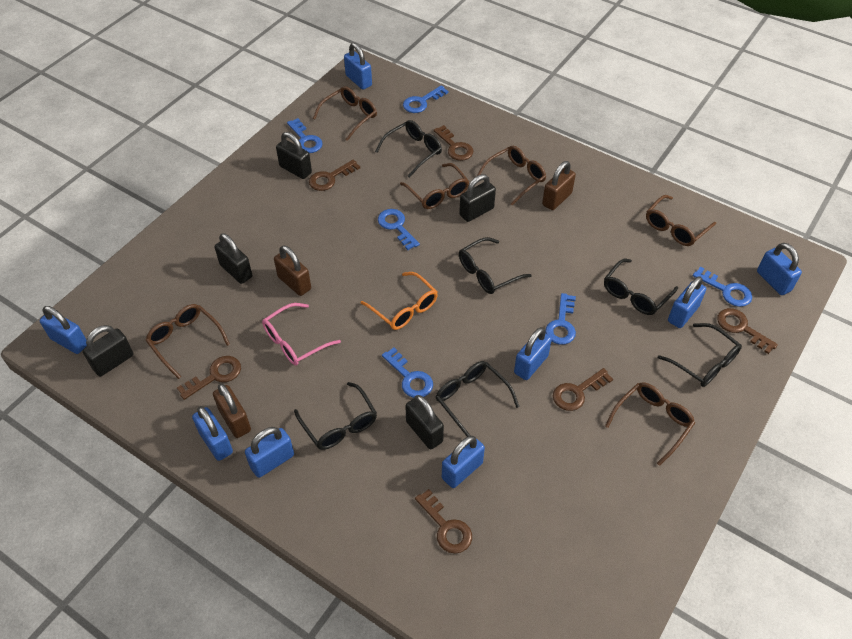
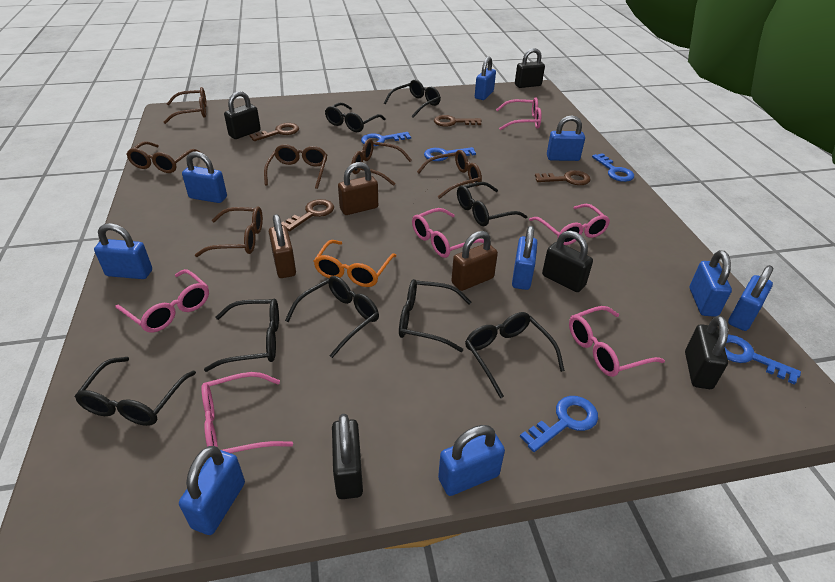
black glasses: 6 -> 8
blue key: 6 -> 5
blue padlock: 8 -> 9
brown key: 6 -> 4
pink glasses: 1 -> 6

